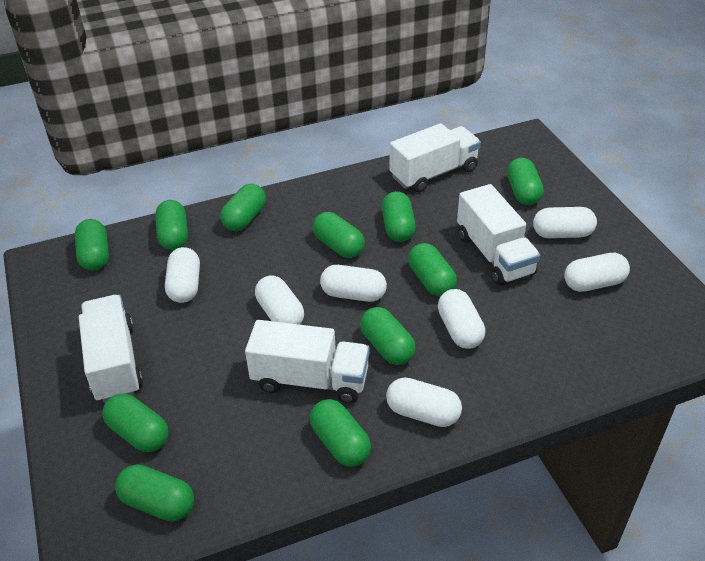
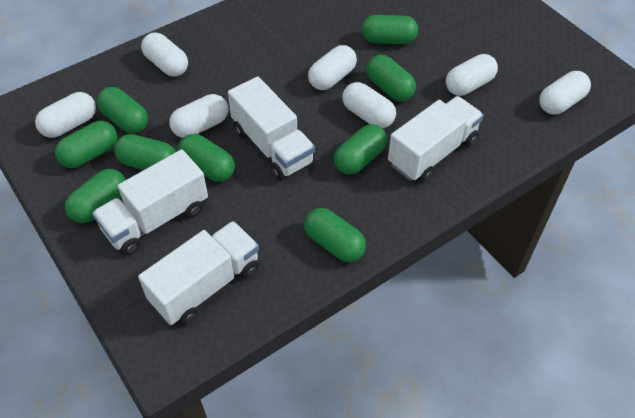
green capsule: 11 -> 9

